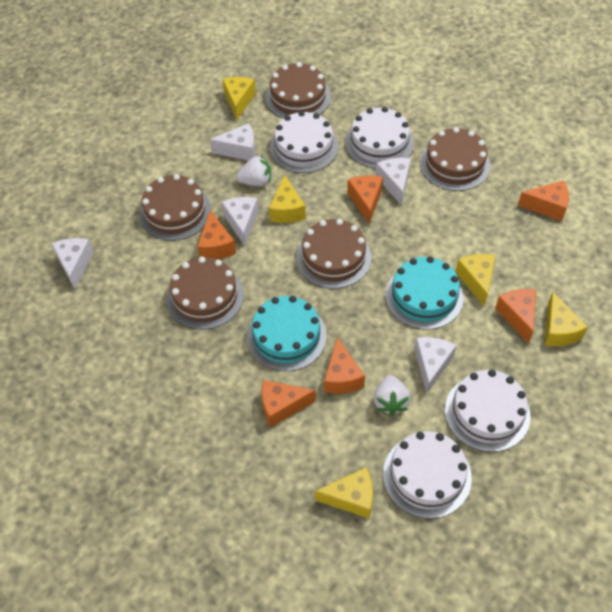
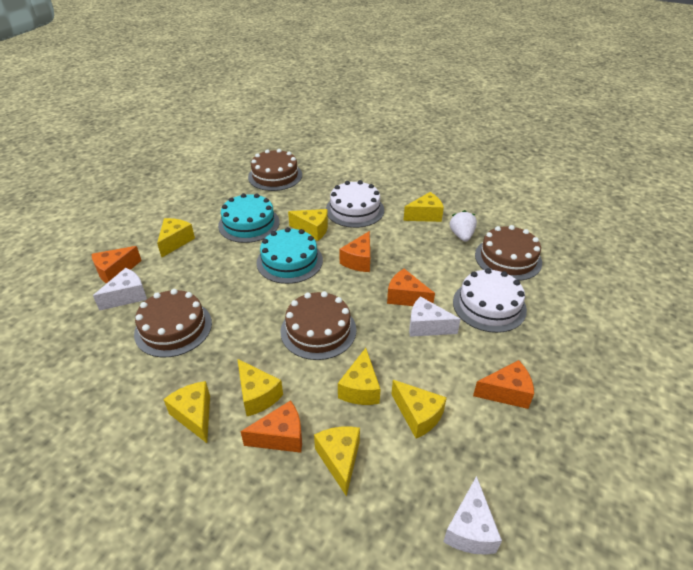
brown cake: 5 -> 4
orange cheese: 6 -> 5
white cake: 4 -> 2
white cheese: 5 -> 3
white strawberry: 2 -> 1
yellow cheese: 5 -> 8

